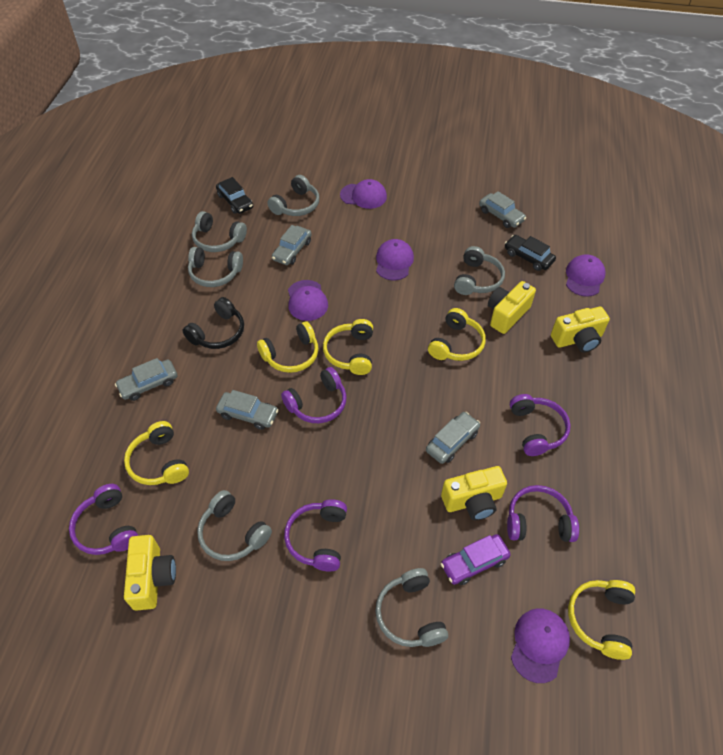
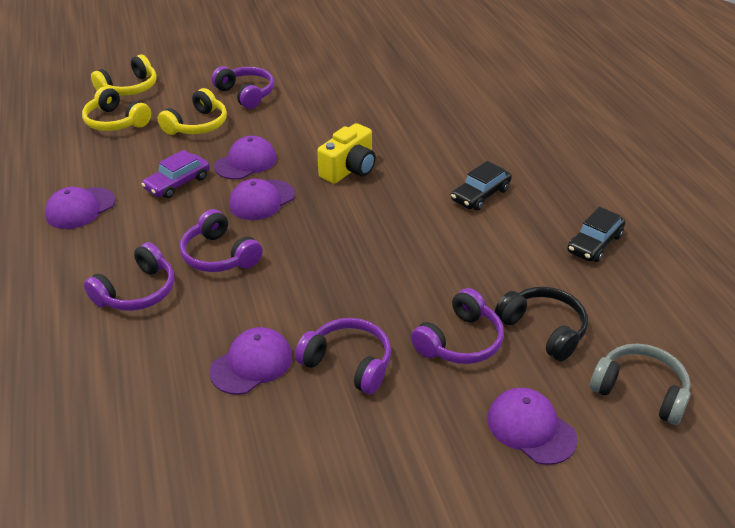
grey car: 5 -> 0
grey headphones: 6 -> 1
yellow camera: 4 -> 1
yellow headphones: 5 -> 3

